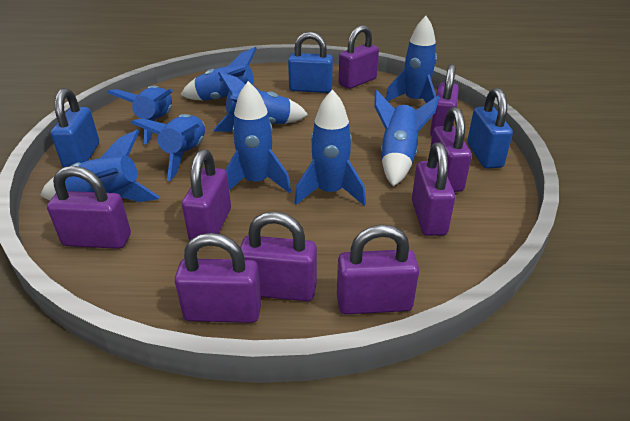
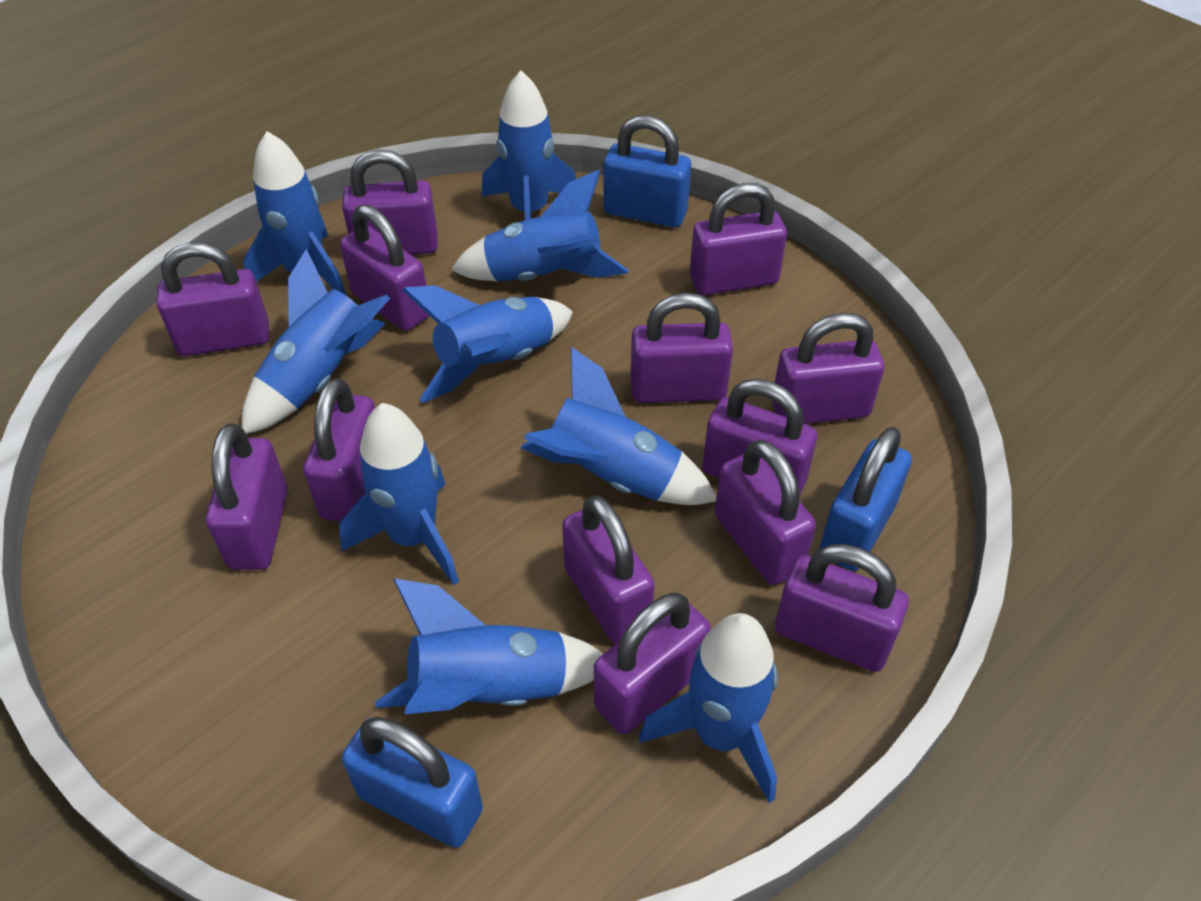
purple padlock: 9 -> 13

